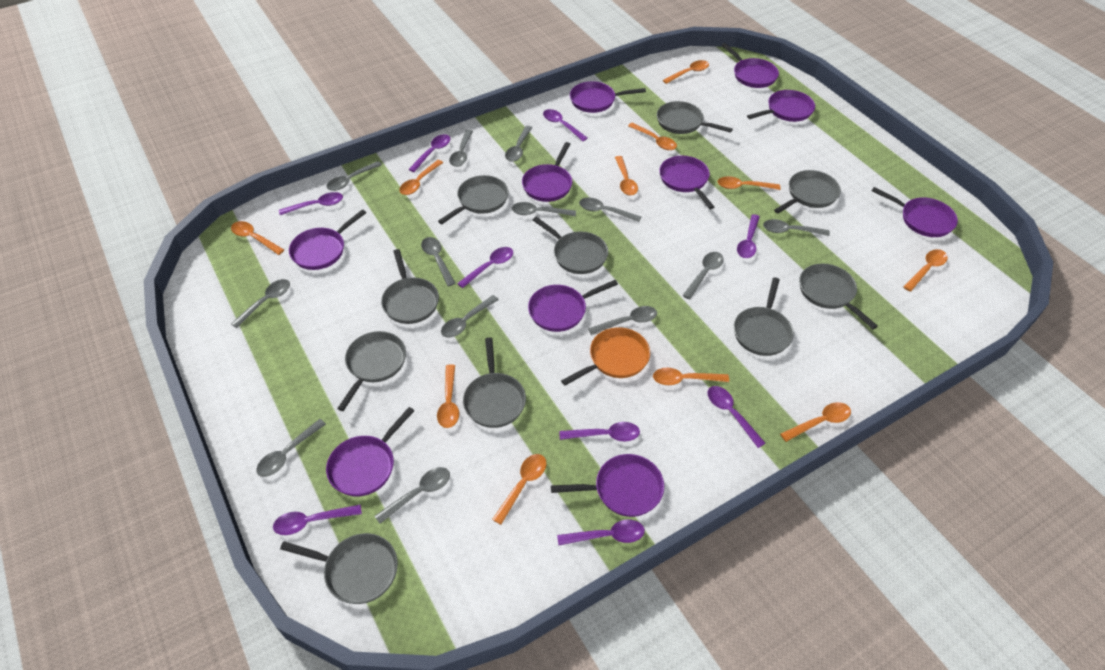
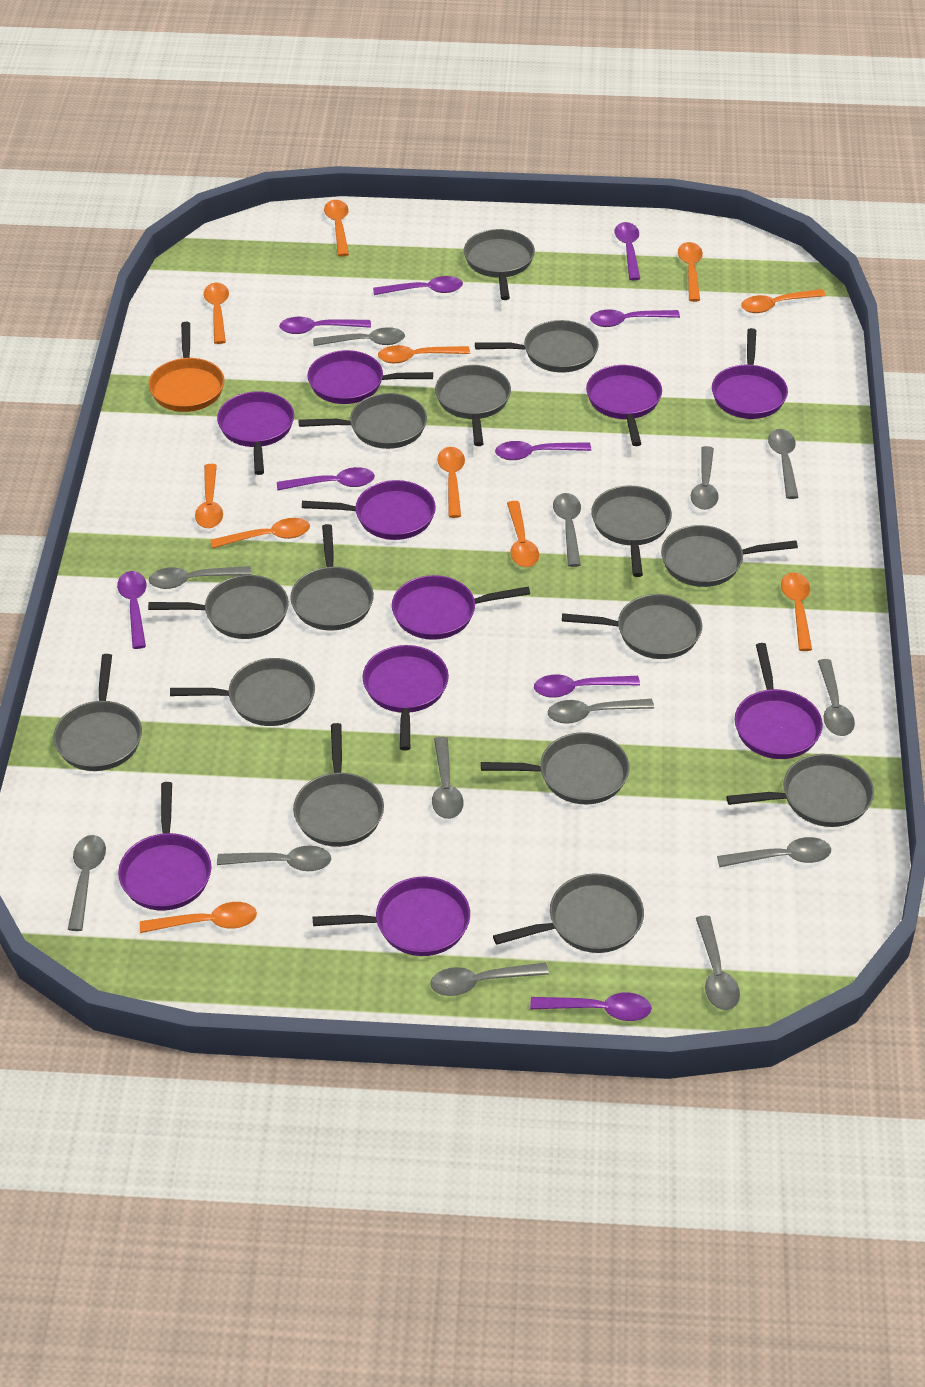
grey pan: 10 -> 15

